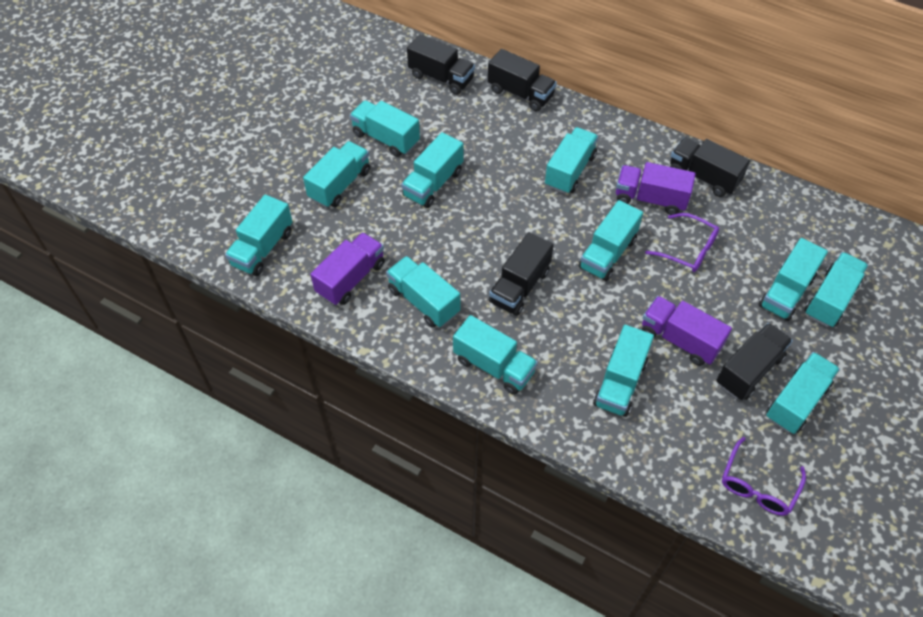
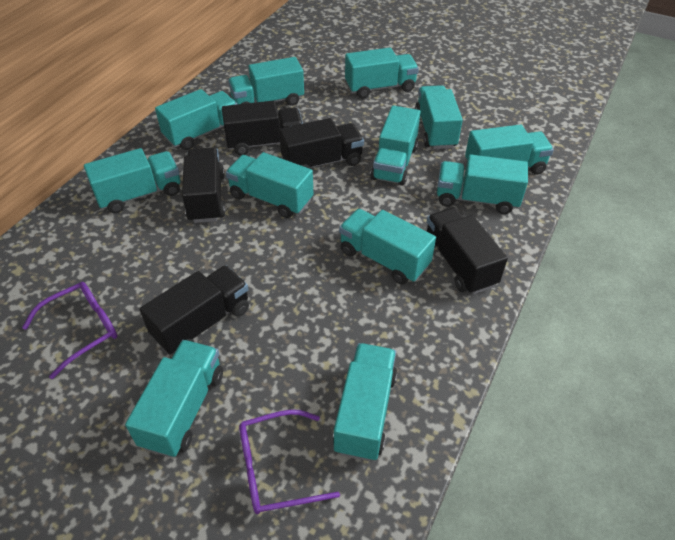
purple truck: 3 -> 0

